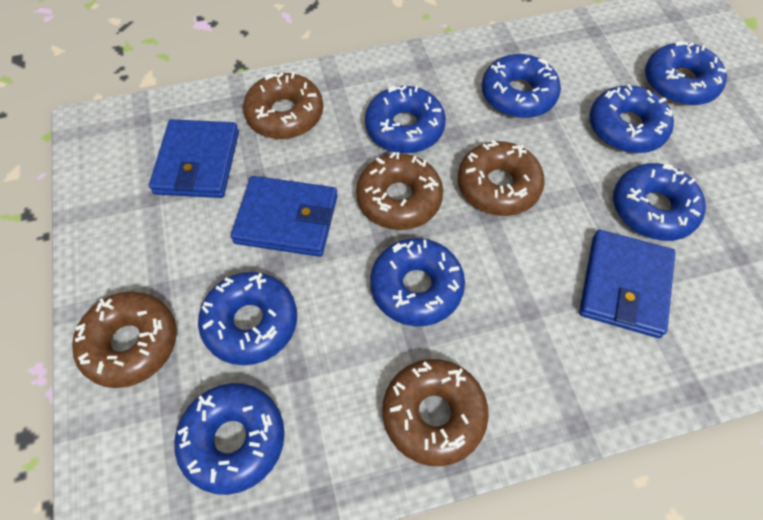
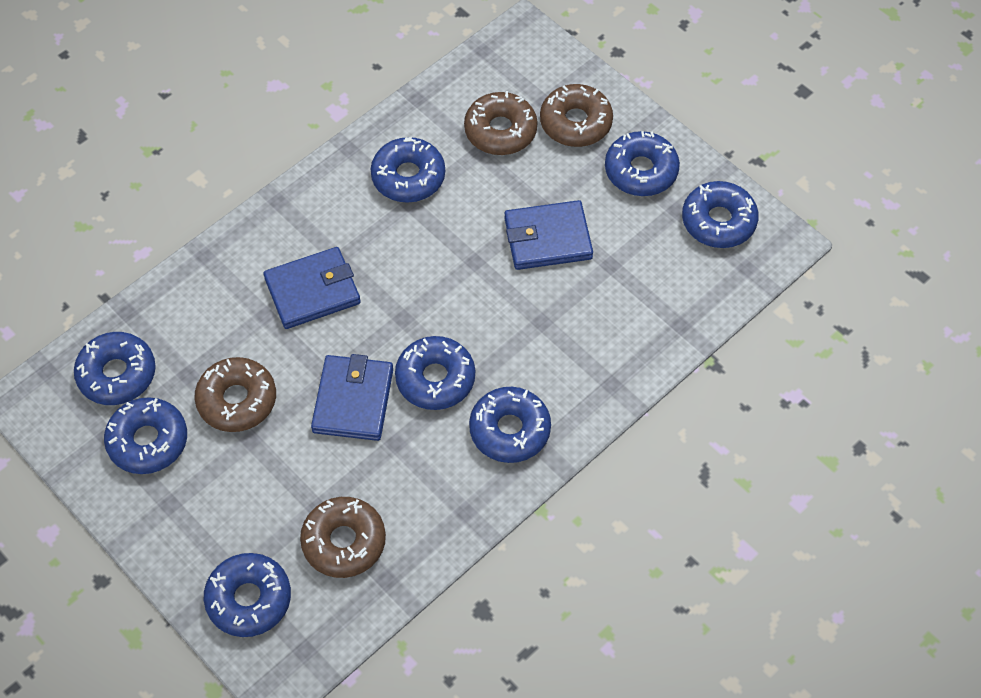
brown donut: 5 -> 4

